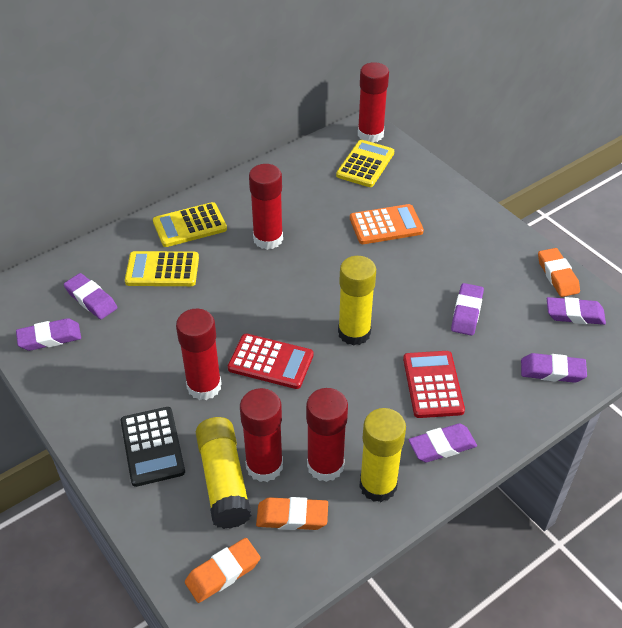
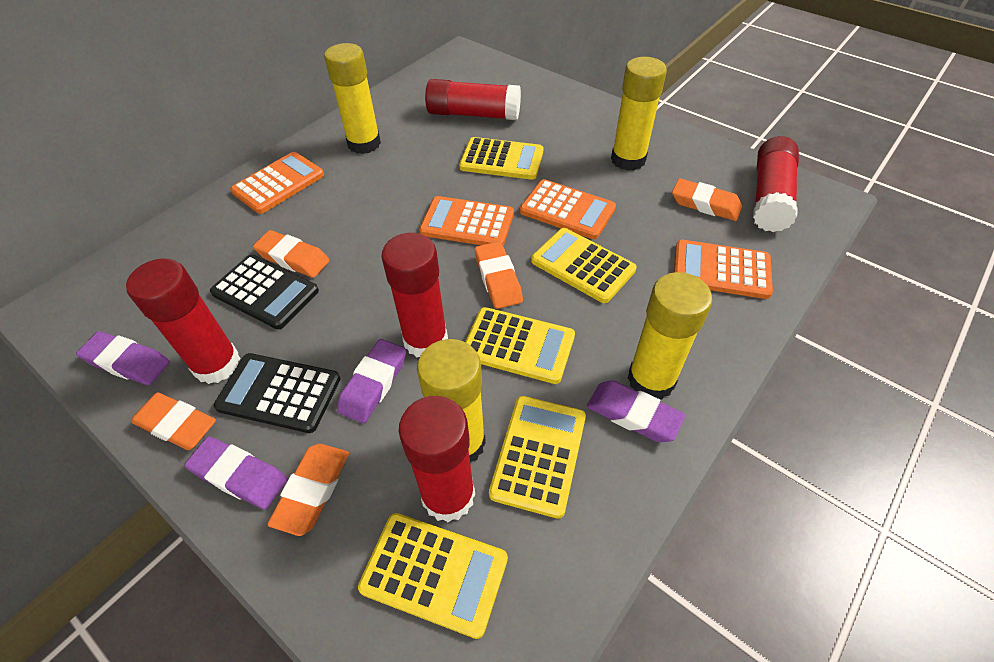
black calculator: 1 -> 2
orange calculator: 1 -> 4
orange eraser: 3 -> 5
purple eraser: 6 -> 4
red calculator: 2 -> 0
yellow calculator: 3 -> 5
yellow glue stick: 3 -> 4

